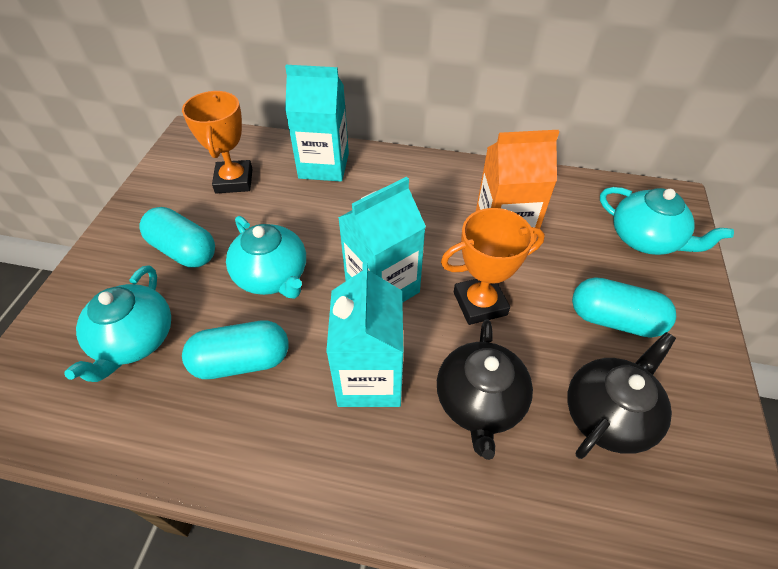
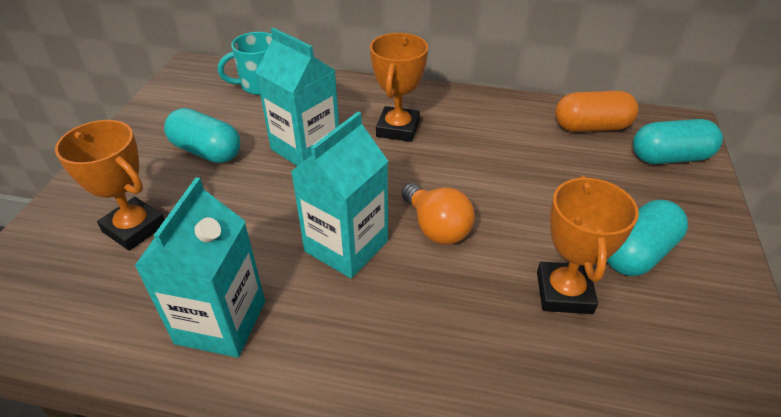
black teapot: 2 -> 0
orange capsule: 0 -> 1
orange carton: 1 -> 0
orange light bulb: 0 -> 1
orange trophy: 2 -> 3
turquoise mug: 0 -> 1
turquoise teapot: 3 -> 0

